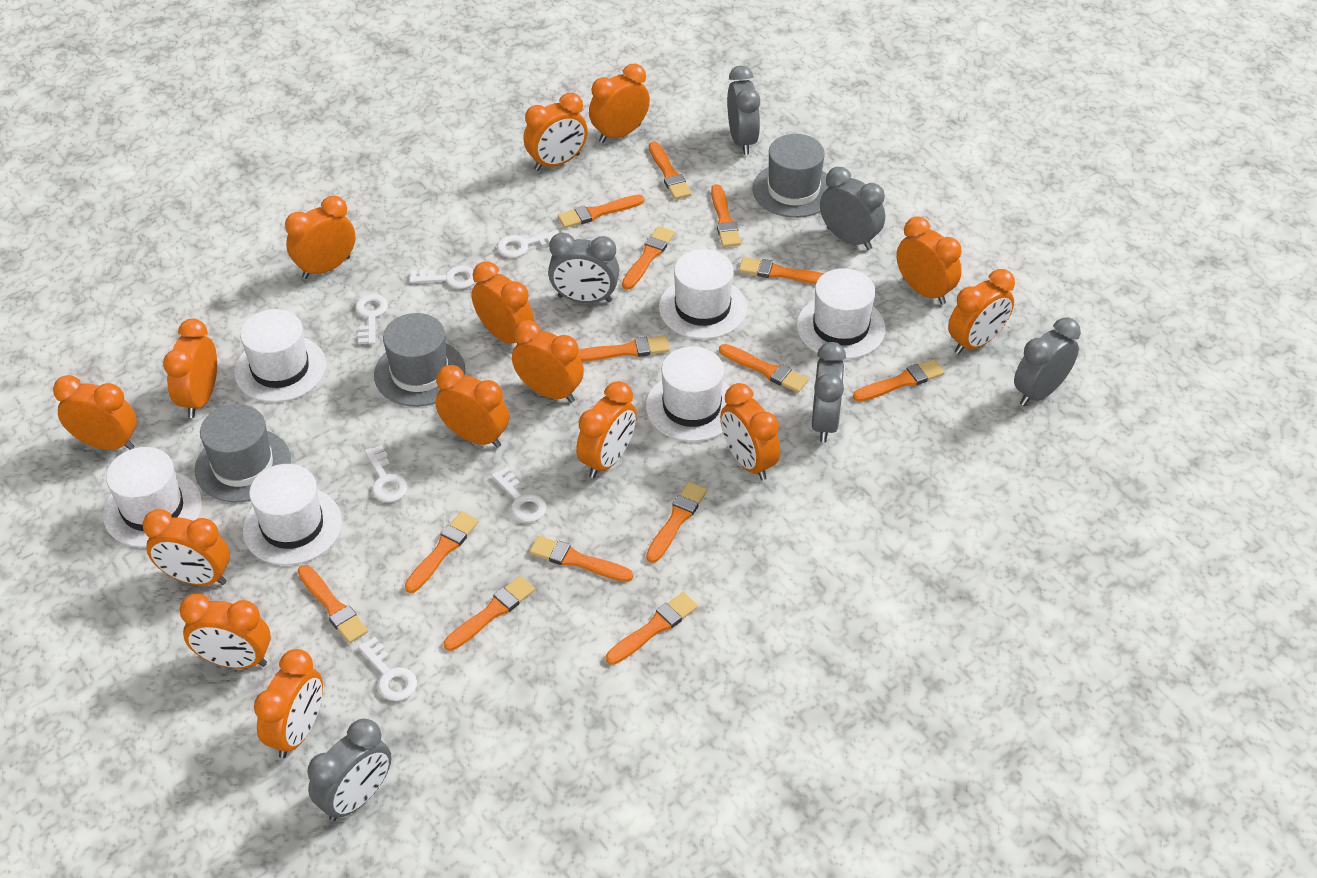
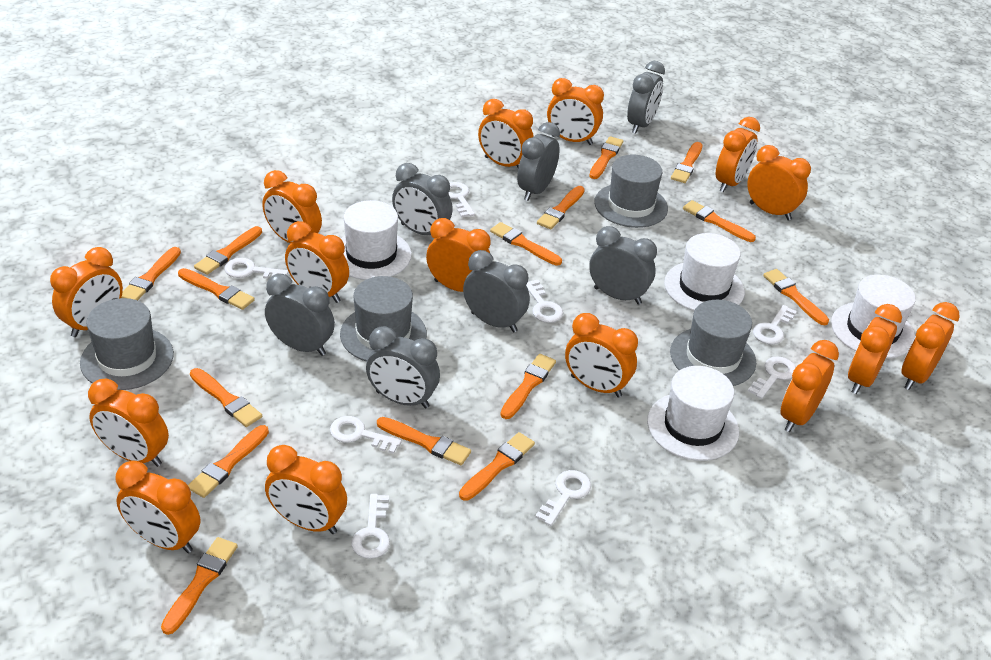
grey clock: 6 -> 7
grey hat: 3 -> 4
orange brush: 14 -> 15
white hat: 6 -> 4
white key: 6 -> 8

